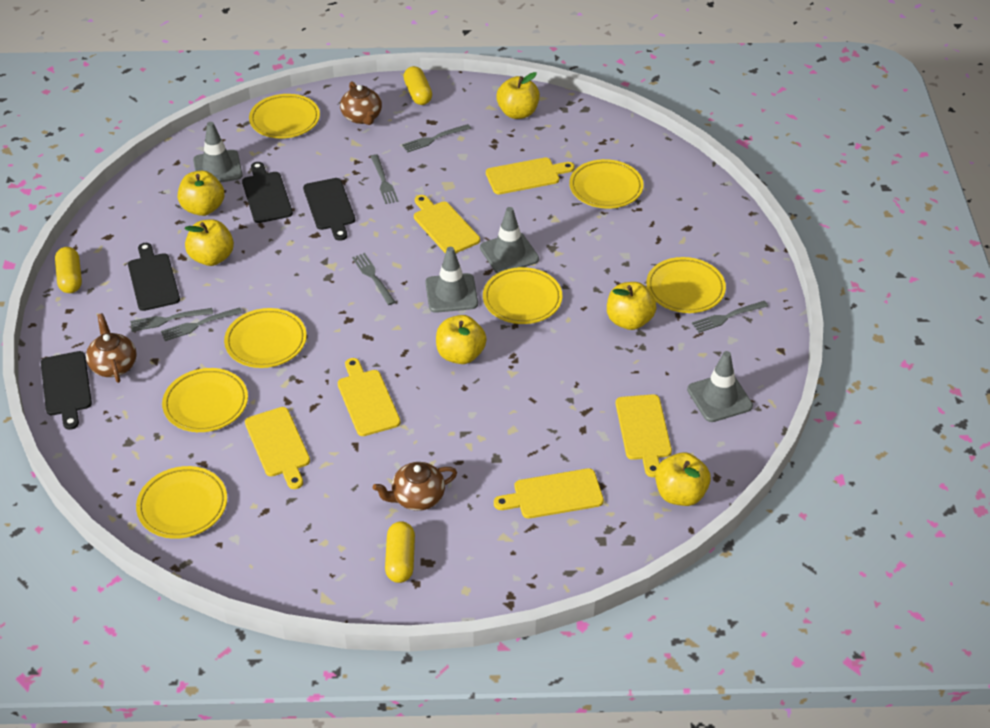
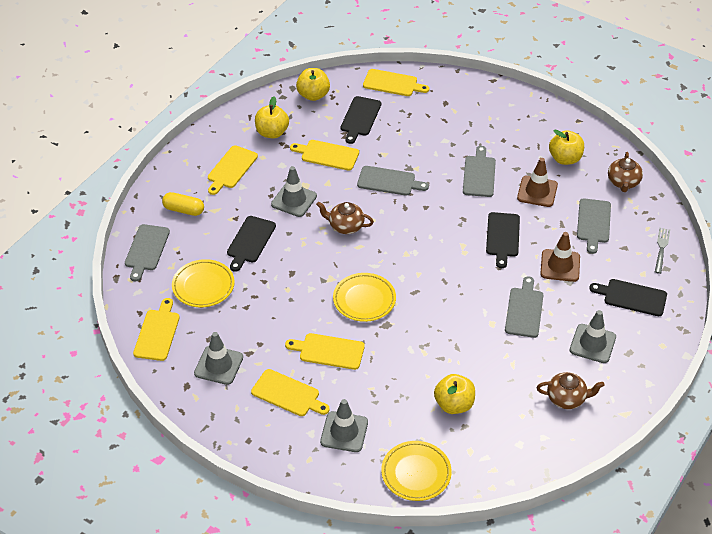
brown traffic cone: 0 -> 2
grey cutting board: 0 -> 5
grey fork: 6 -> 1
yellow apple: 6 -> 4
yellow capsule: 3 -> 1
yellow plate: 7 -> 3

